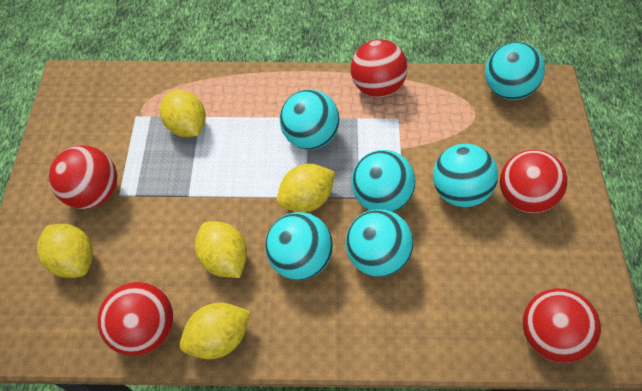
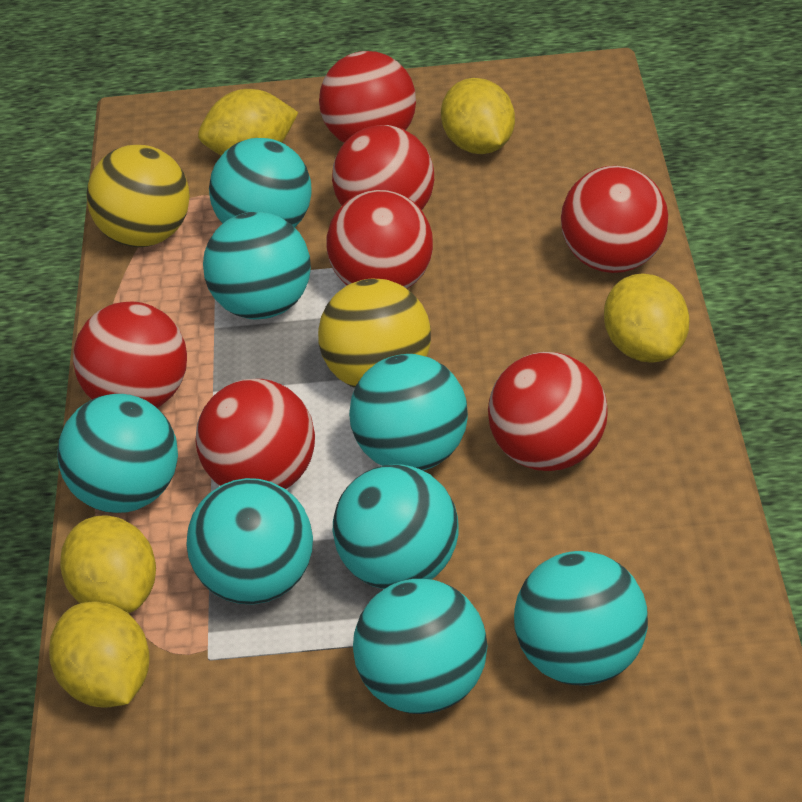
red ball: 5 -> 7
turquoise ball: 6 -> 8
yellow ball: 0 -> 2

